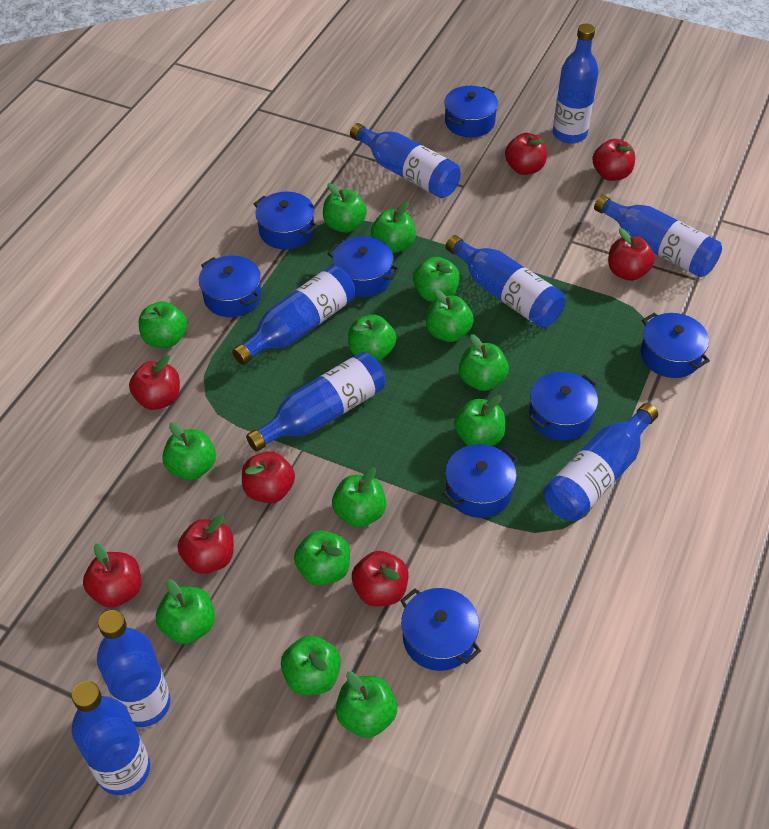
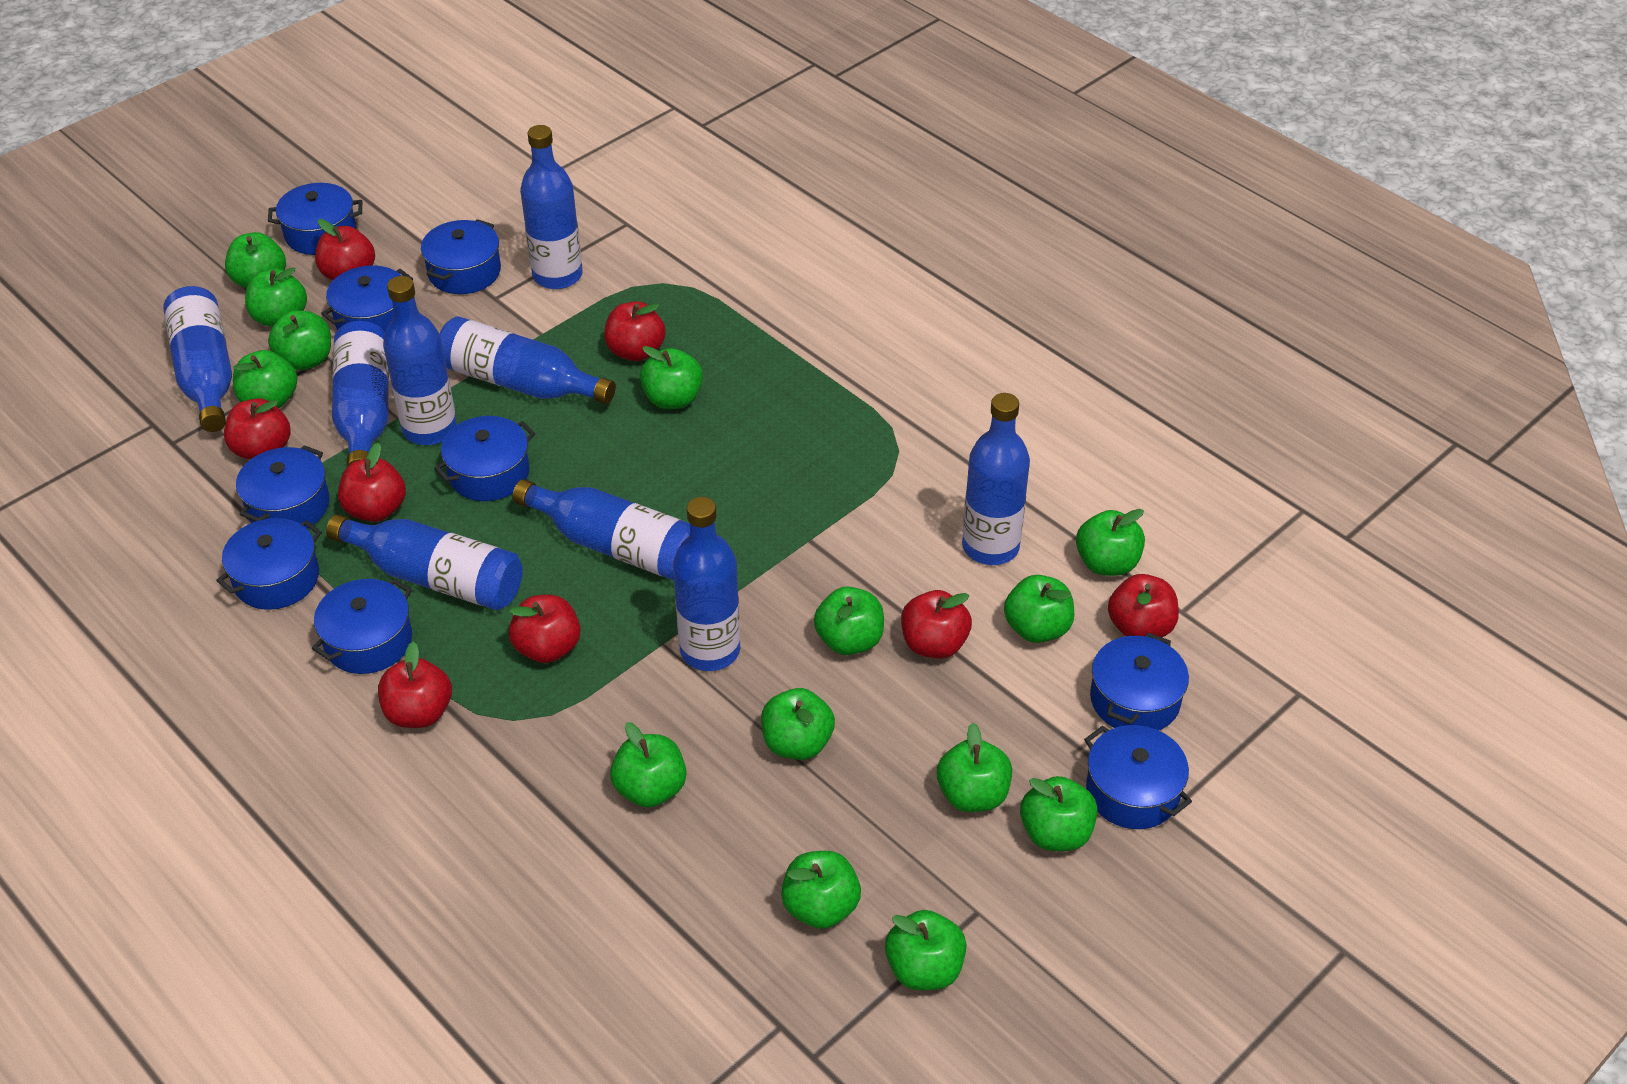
blue pot: 8 -> 9

